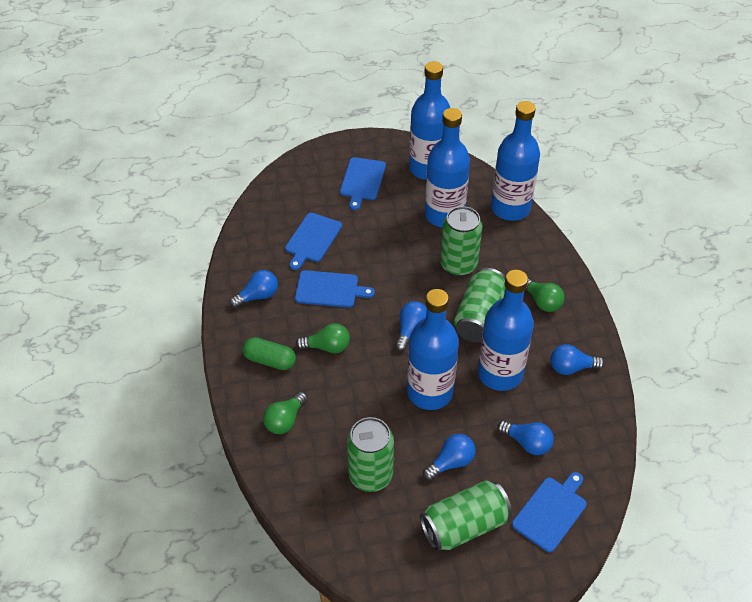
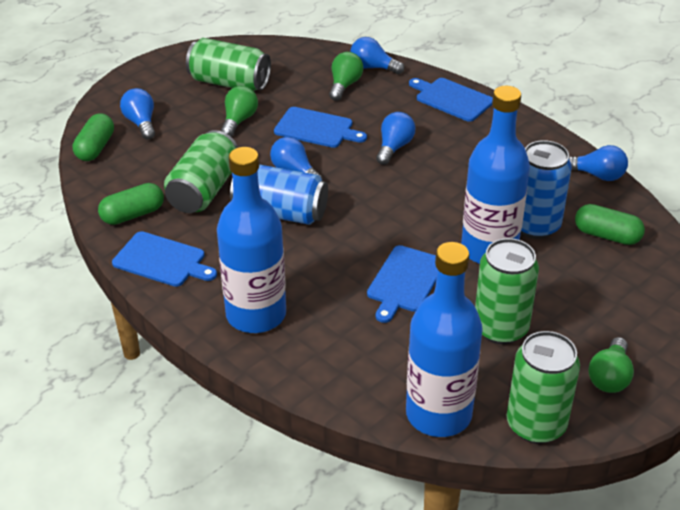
blue bottle: 5 -> 3
blue can: 0 -> 2
green capsule: 1 -> 3

